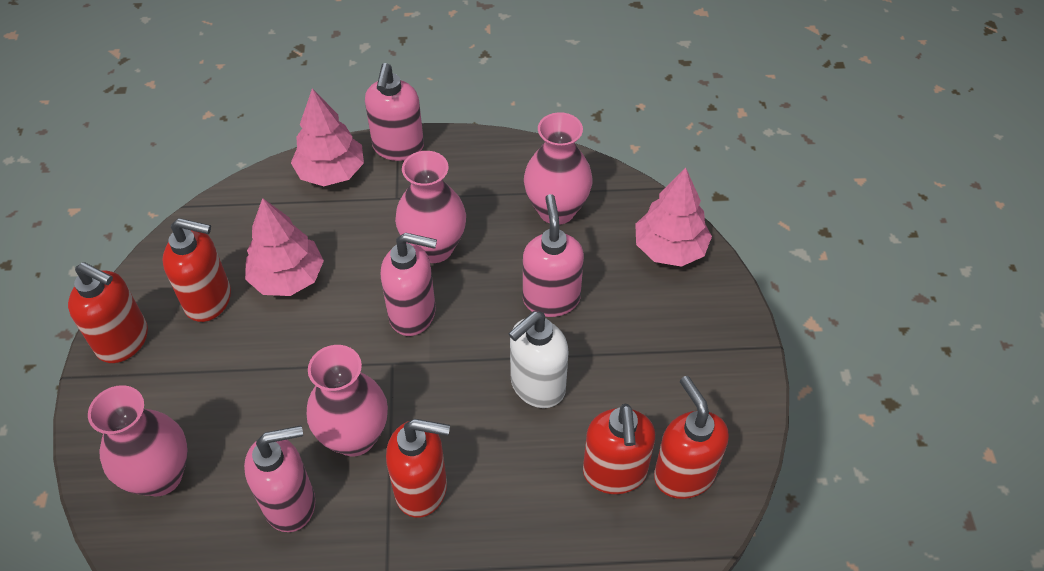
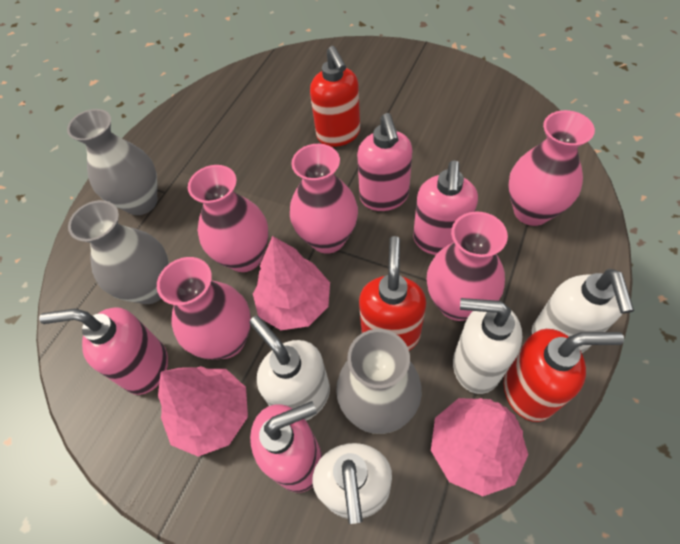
grey vase: 0 -> 3
pink vase: 4 -> 5
red soap dispenser: 5 -> 3
white soap dispenser: 1 -> 4

